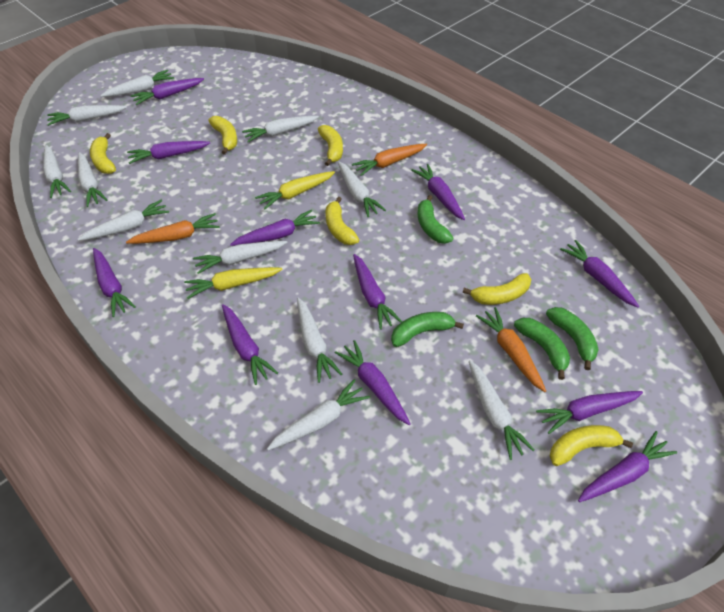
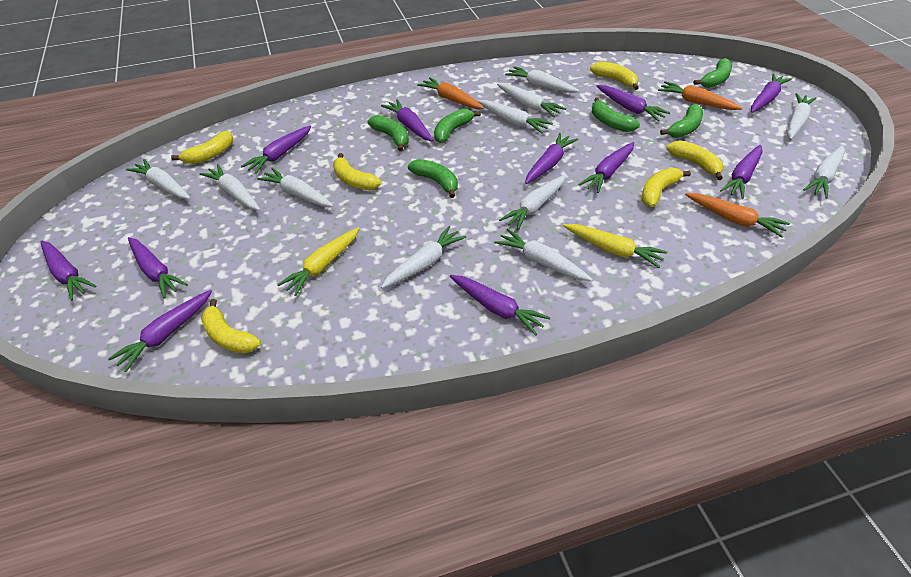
green banana: 4 -> 6

